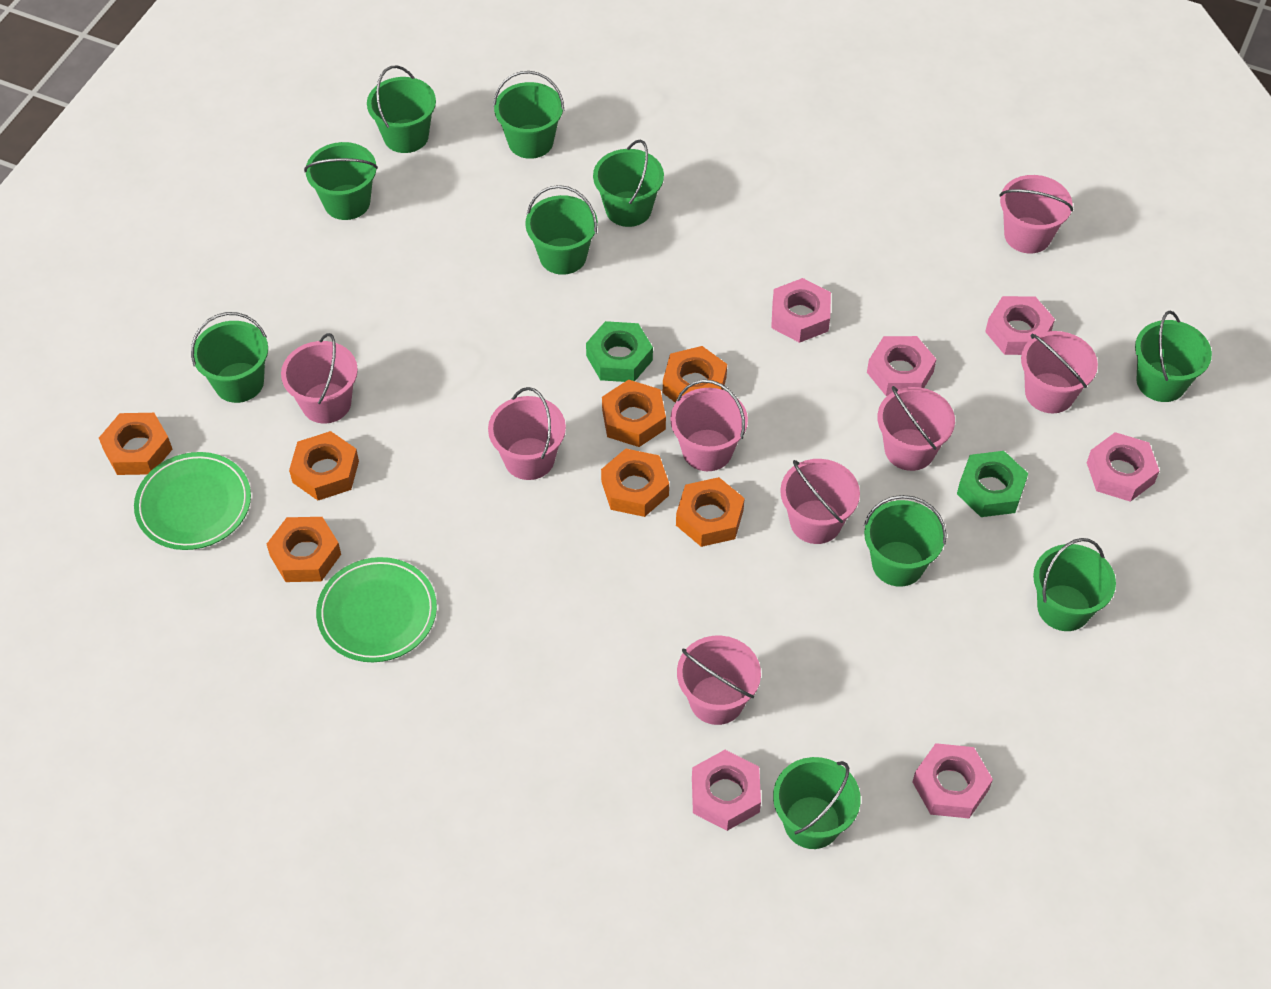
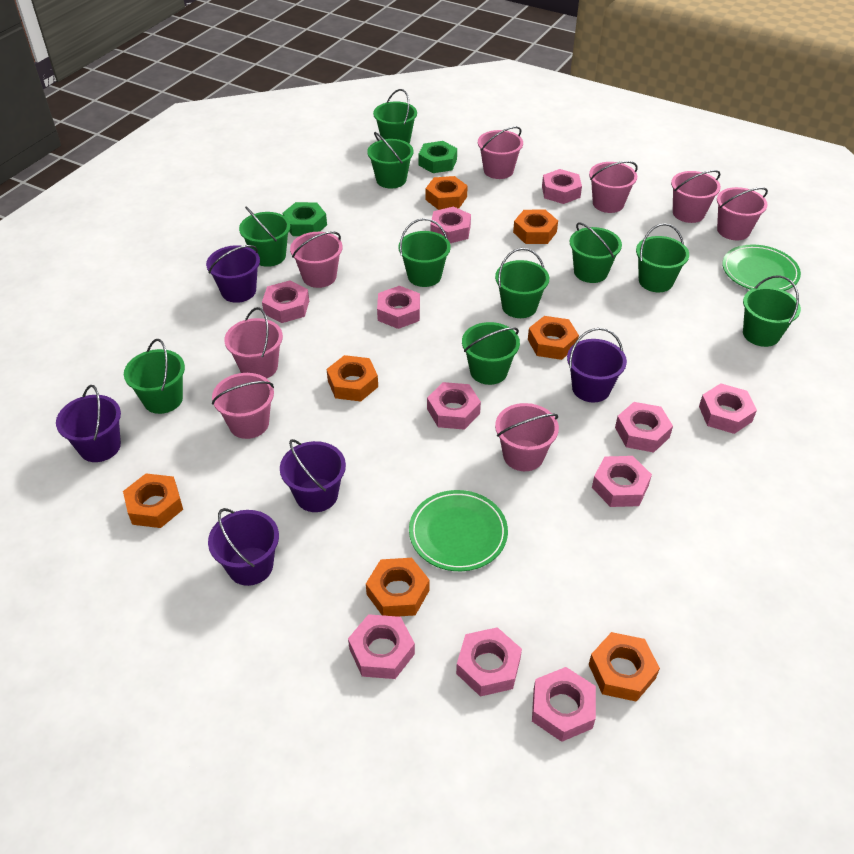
pink nut: 6 -> 11
purple bucket: 0 -> 5

